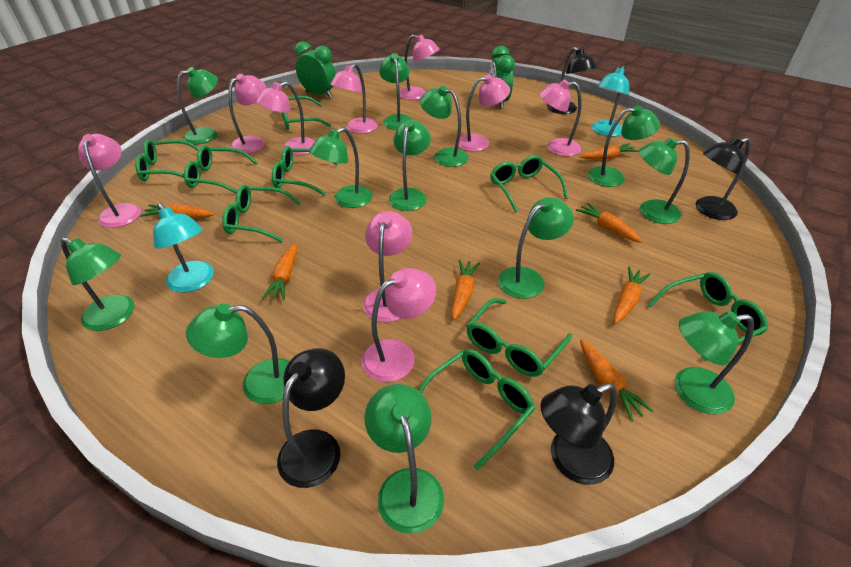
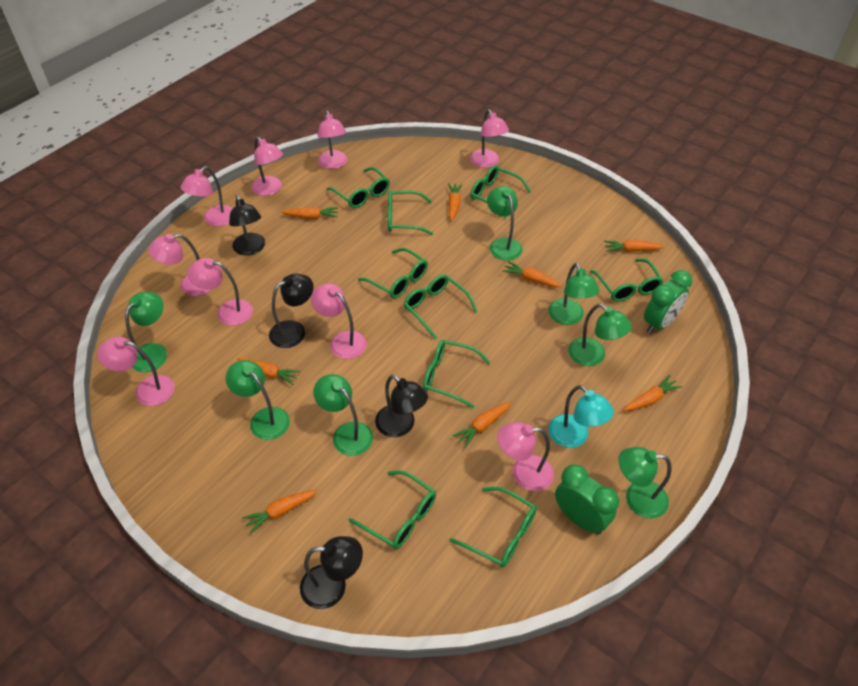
green lamp: 12 -> 7
orange carrot: 7 -> 8
turquoise lamp: 2 -> 1

